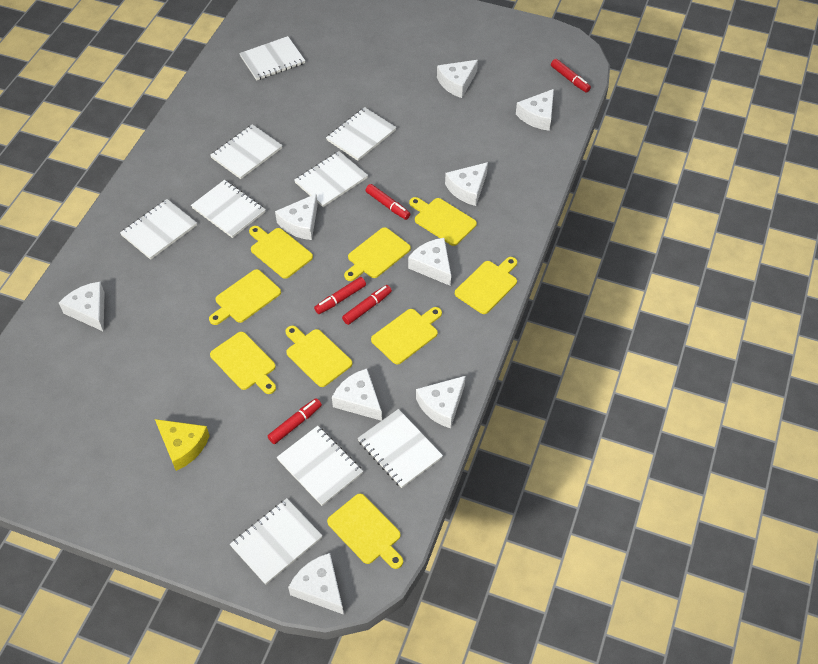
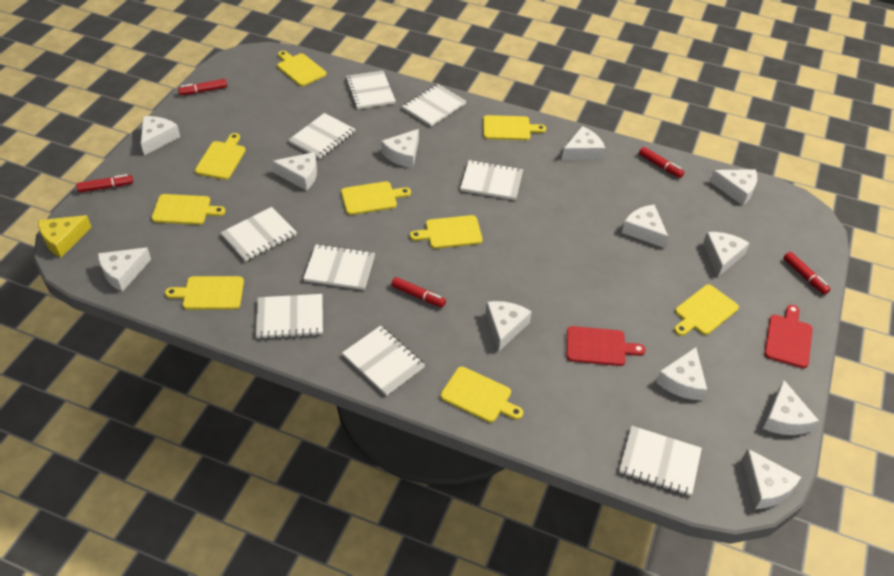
red cutting board: 0 -> 2
white cheese: 9 -> 12

